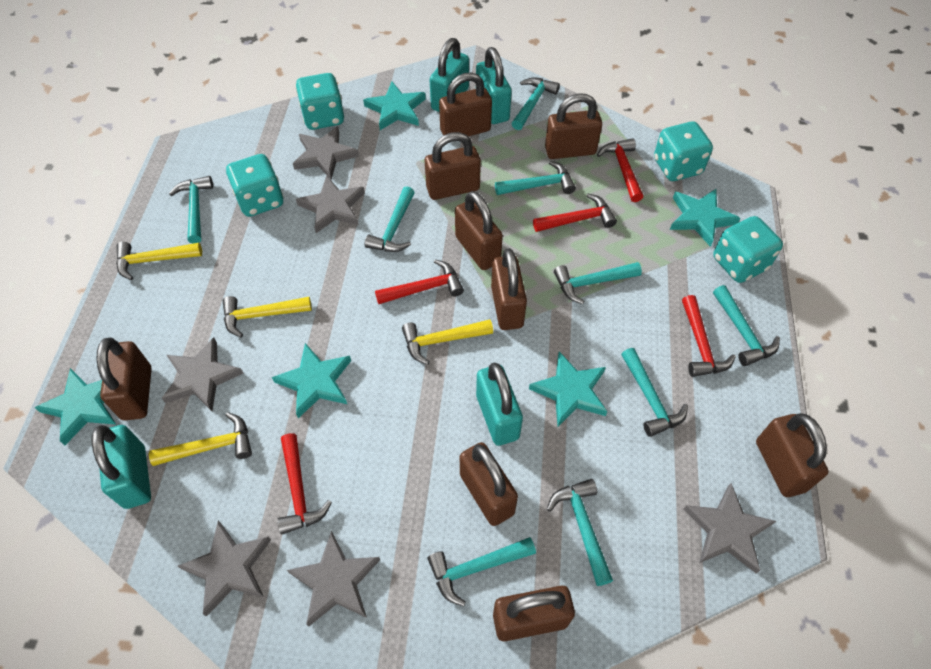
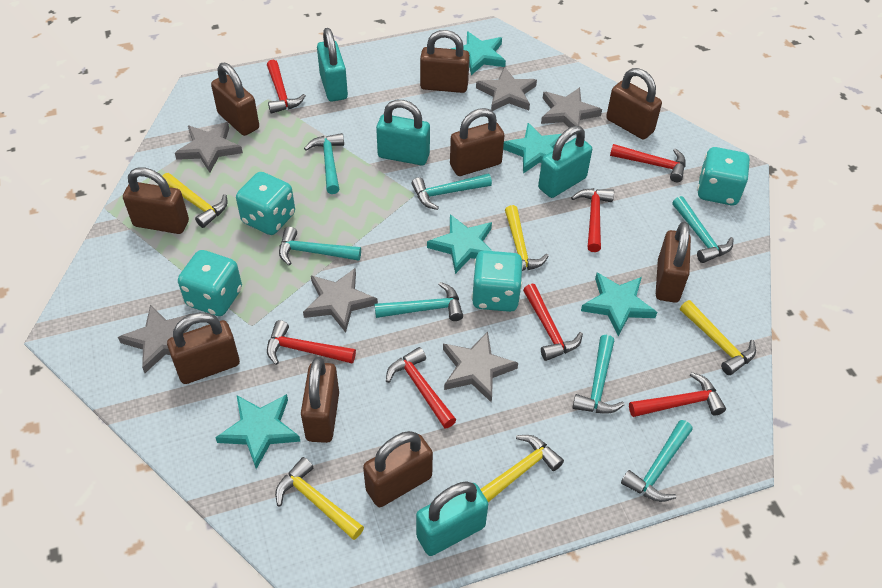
red hammer: 5 -> 7
turquoise hammer: 9 -> 7
yellow hammer: 4 -> 5

